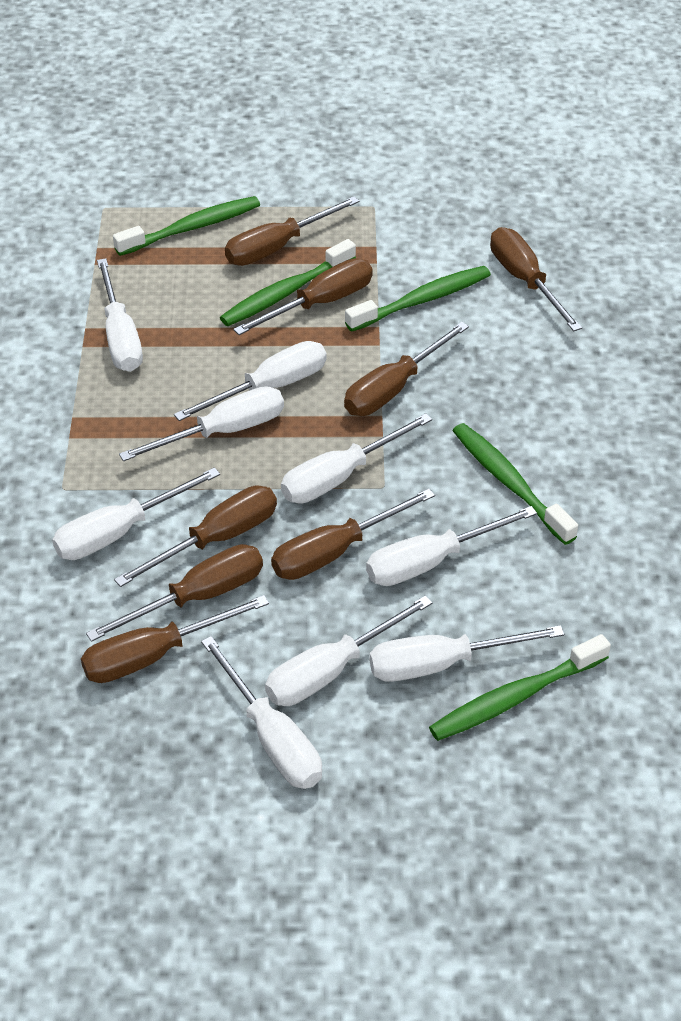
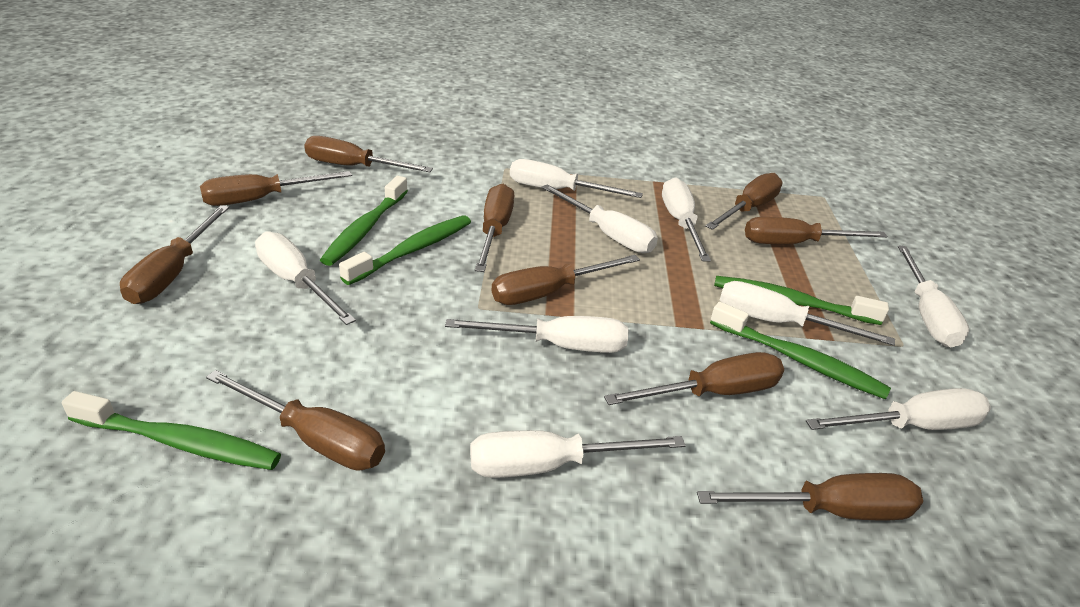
brown screwdriver: 8 -> 10

